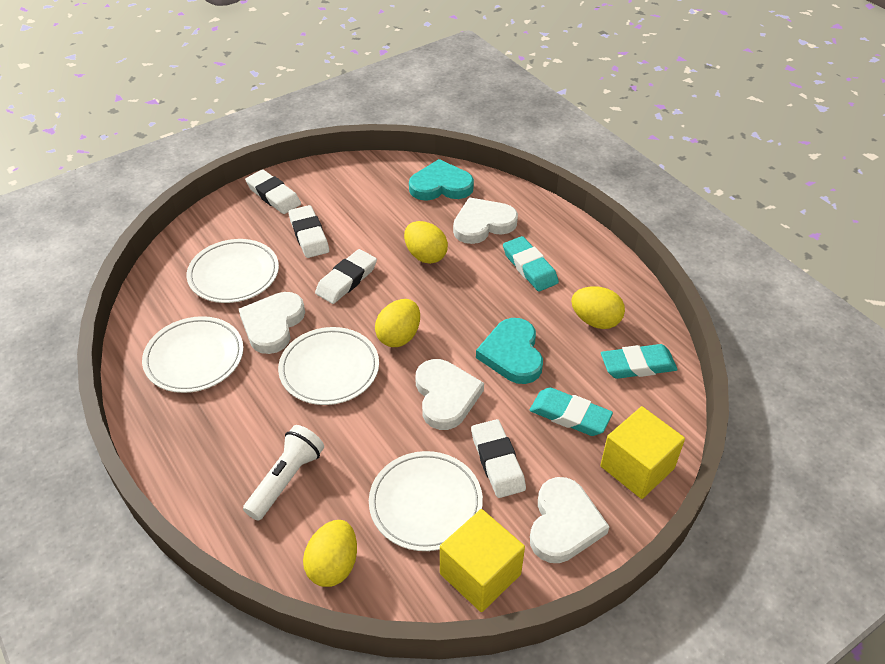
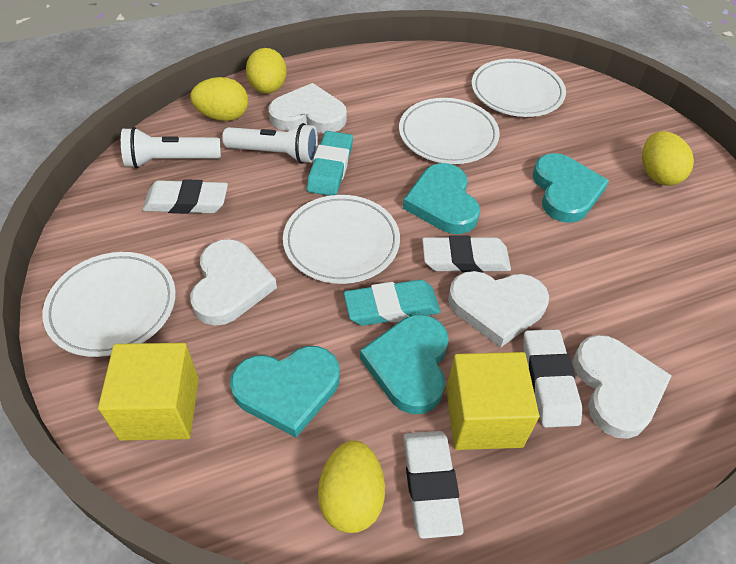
turquoise eraser: 3 -> 2
turquoise heart: 2 -> 4
white flashlight: 1 -> 2

